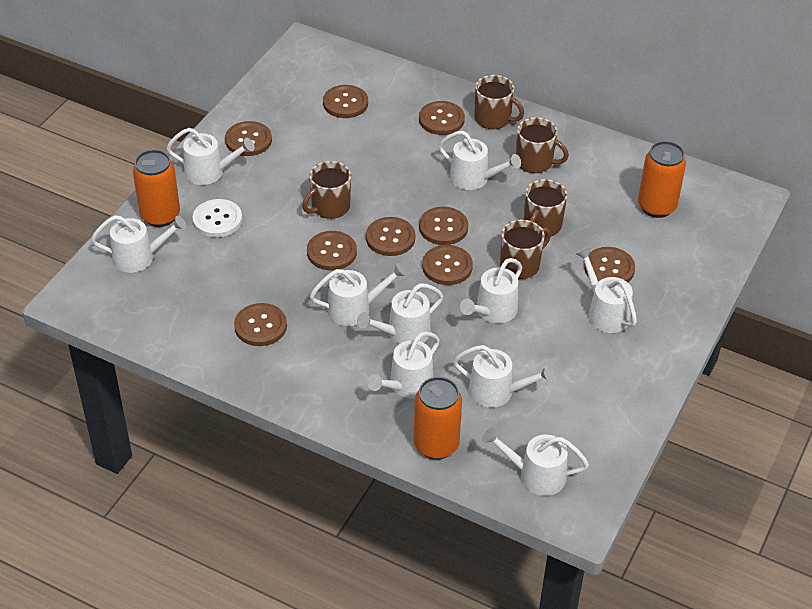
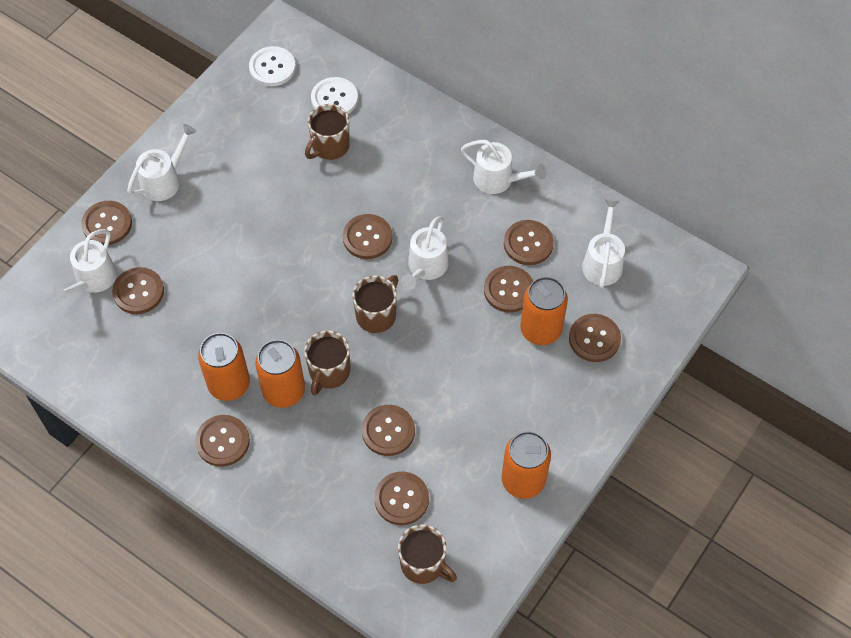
brown mug: 5 -> 4
orange can: 3 -> 4
white button: 1 -> 2
white watering can: 10 -> 5

